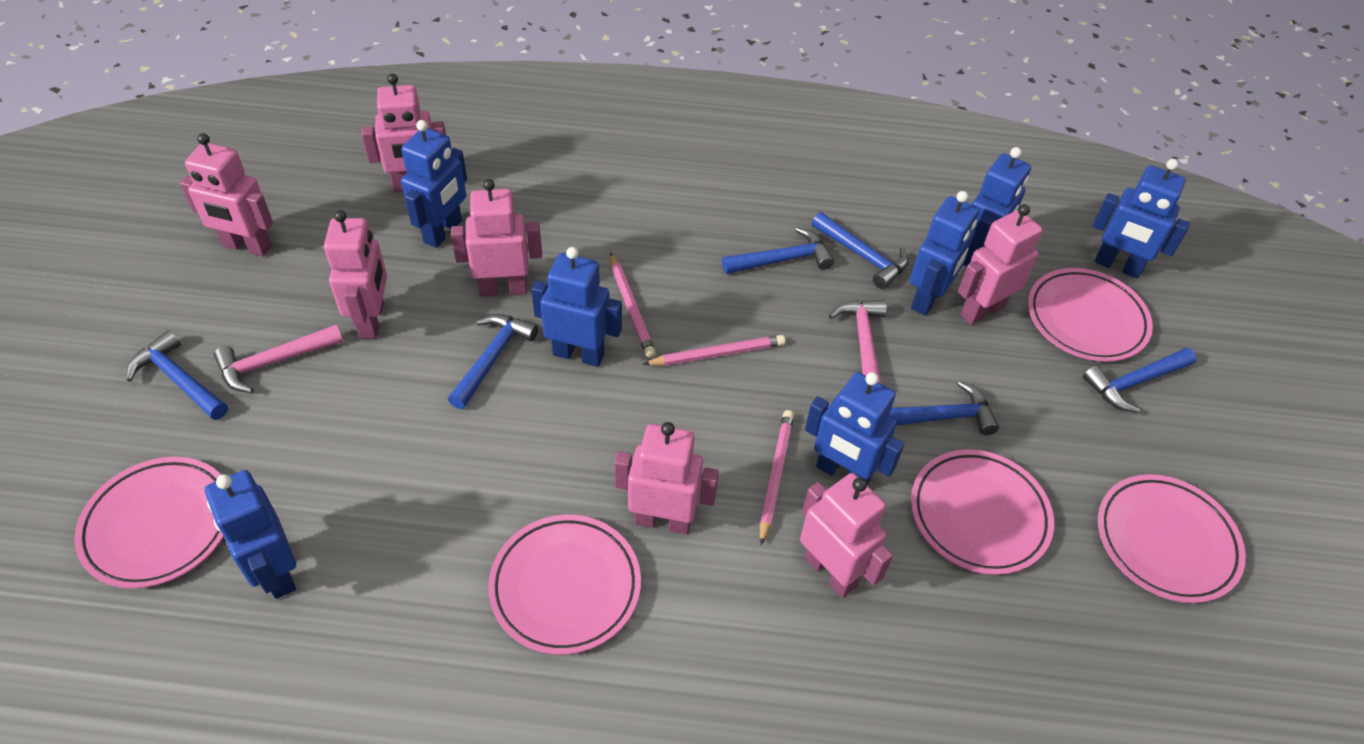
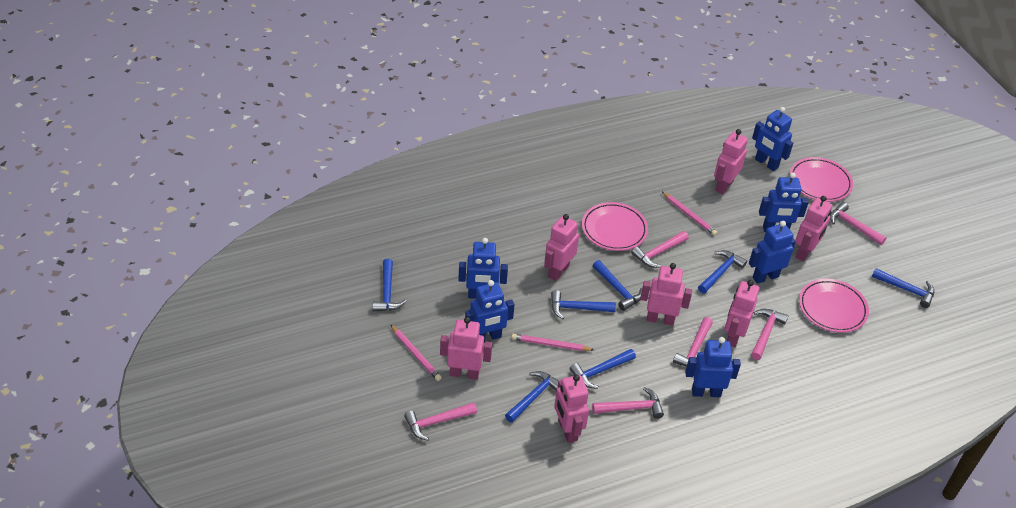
blue hammer: 6 -> 7
blue robot: 7 -> 6
pink hammer: 2 -> 6
pink plate: 5 -> 3

